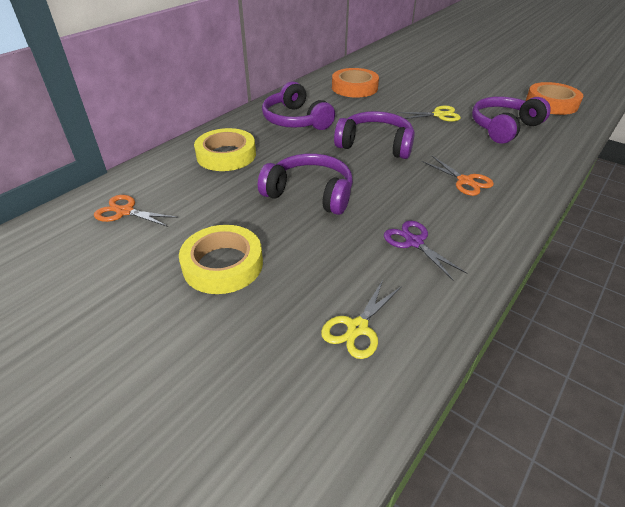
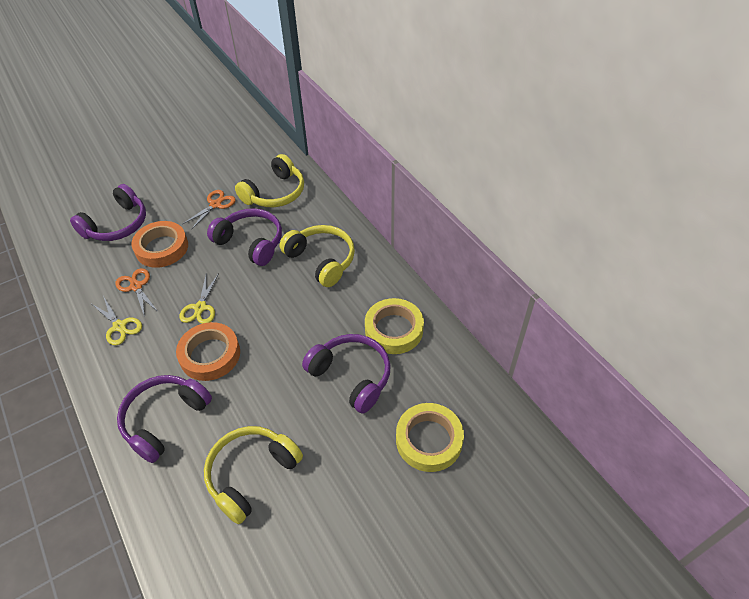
purple scissors: 1 -> 0
yellow headphones: 0 -> 3

